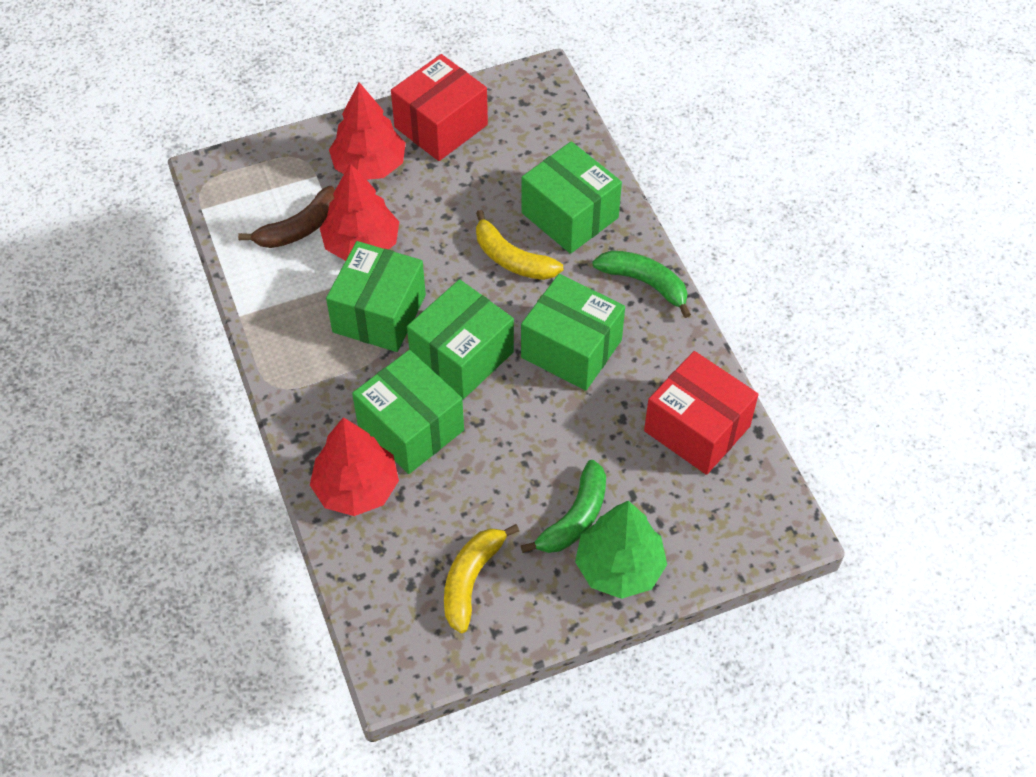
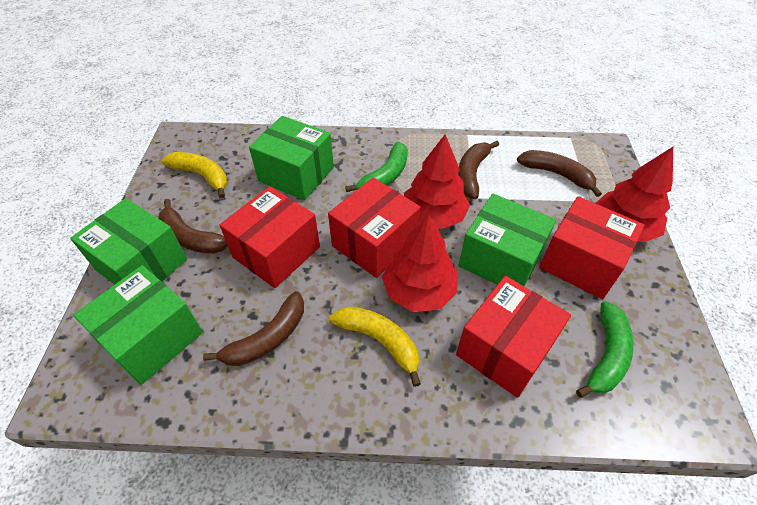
brown banana: 1 -> 4
green box: 5 -> 4
green tree: 1 -> 0
red box: 2 -> 4

